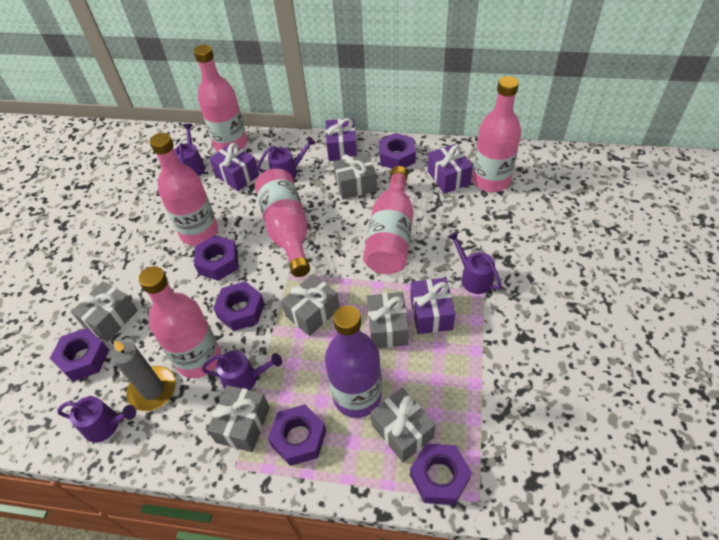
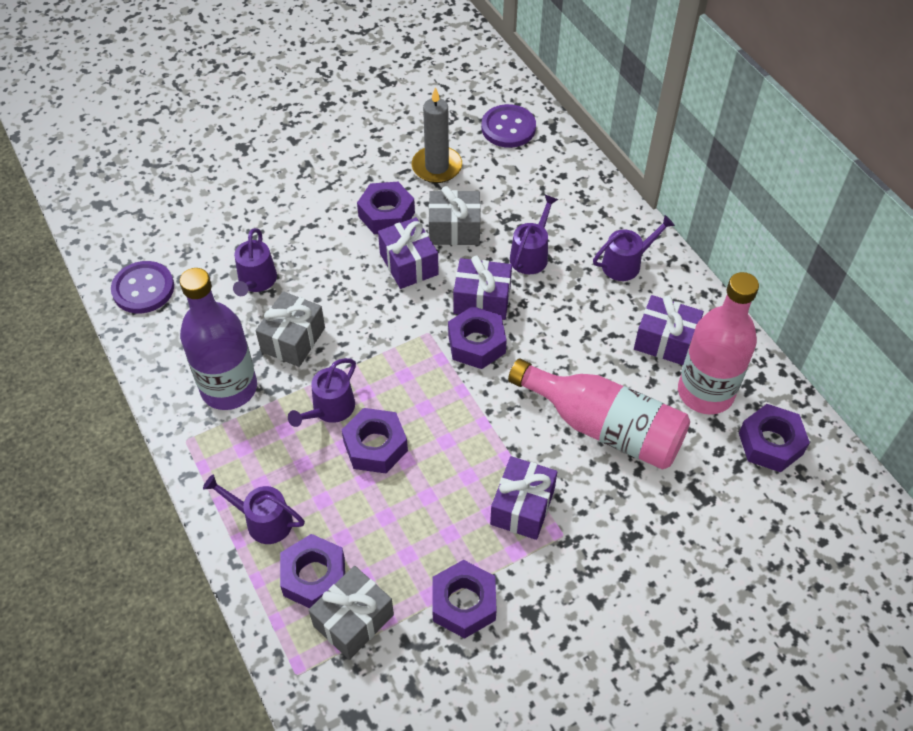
grey gift: 6 -> 3
pink bottle: 6 -> 2
purple button: 0 -> 2

